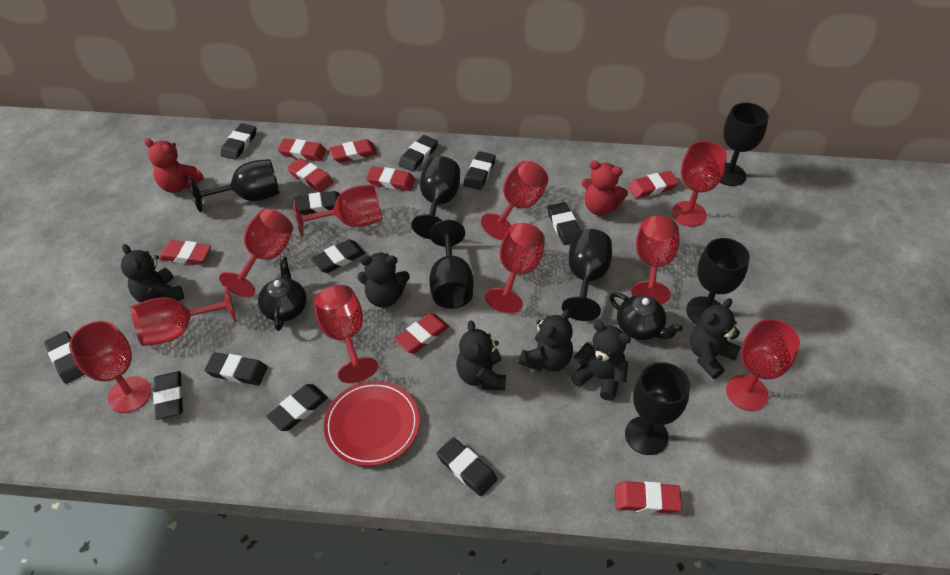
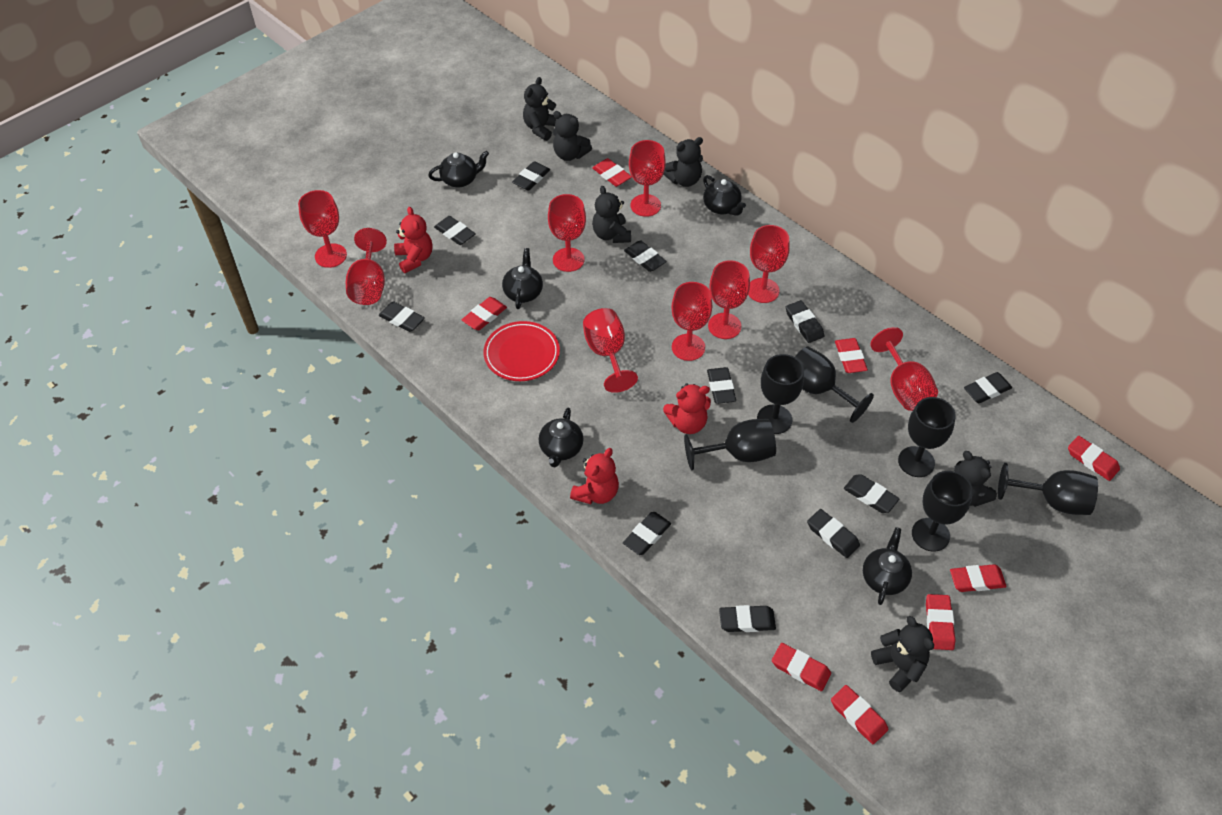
black goblet: 7 -> 6
black teapot: 2 -> 5
red goblet: 10 -> 9
red teddy bear: 2 -> 3

